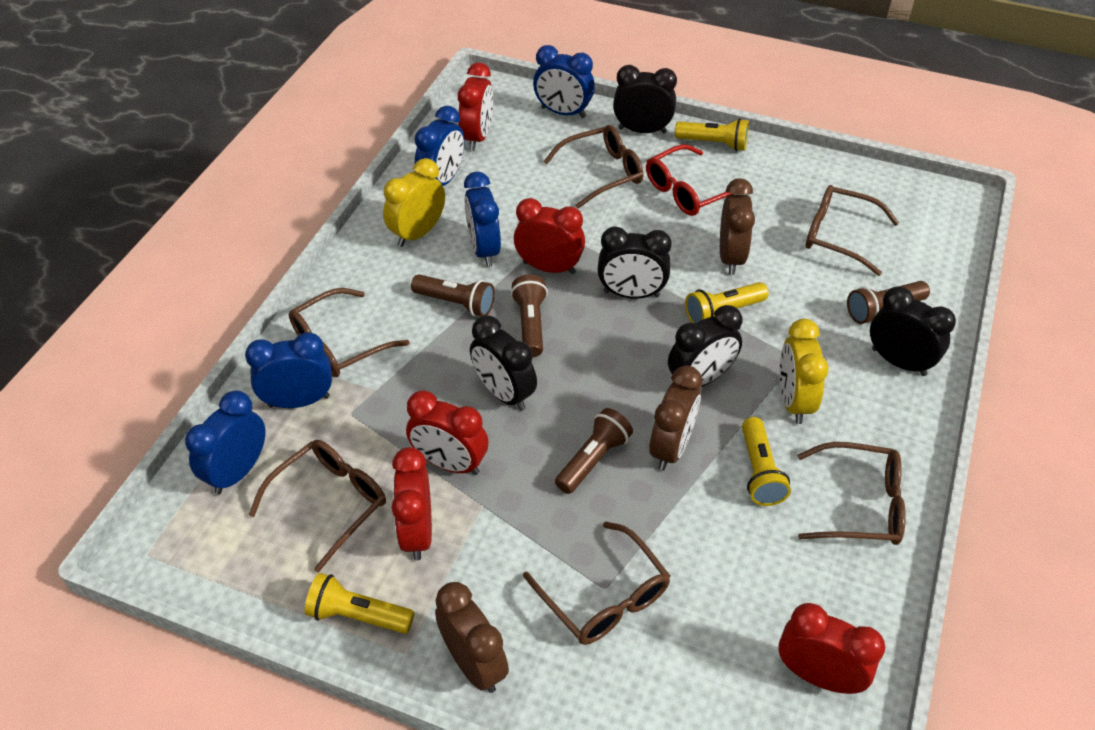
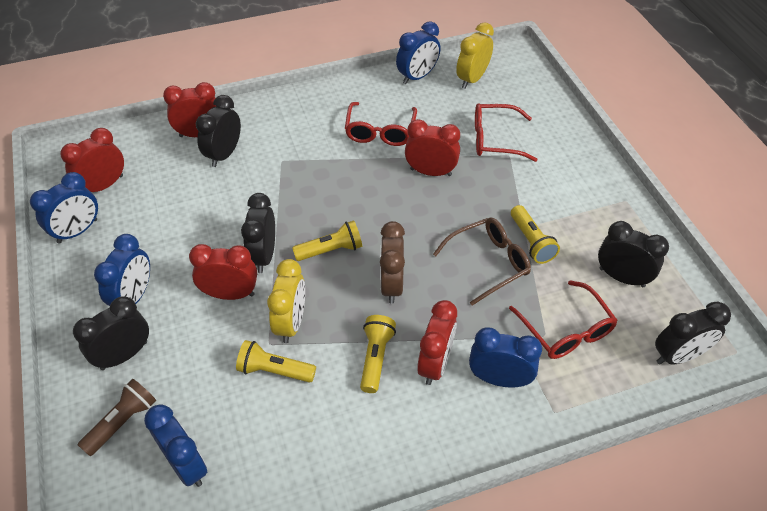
brown clock: 3 -> 1
brown flashlight: 4 -> 1
brown glasses: 6 -> 1
red glasses: 1 -> 3

